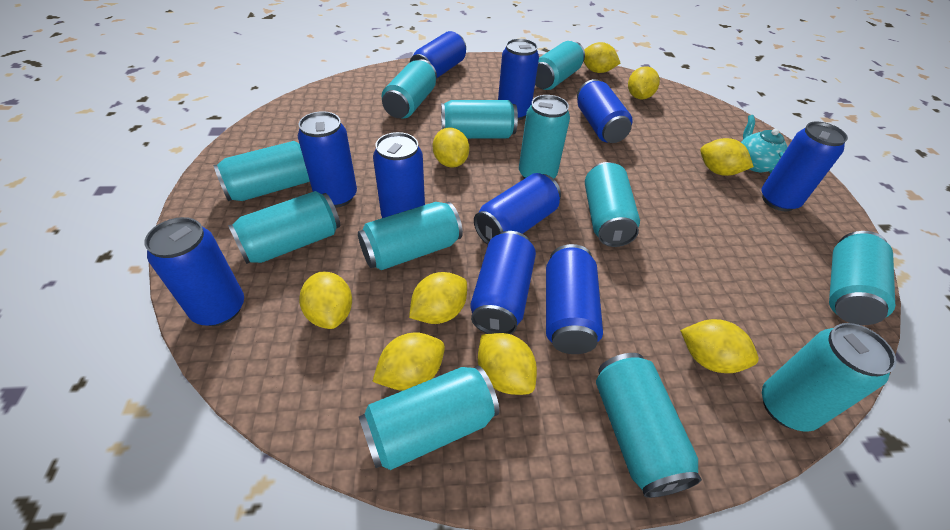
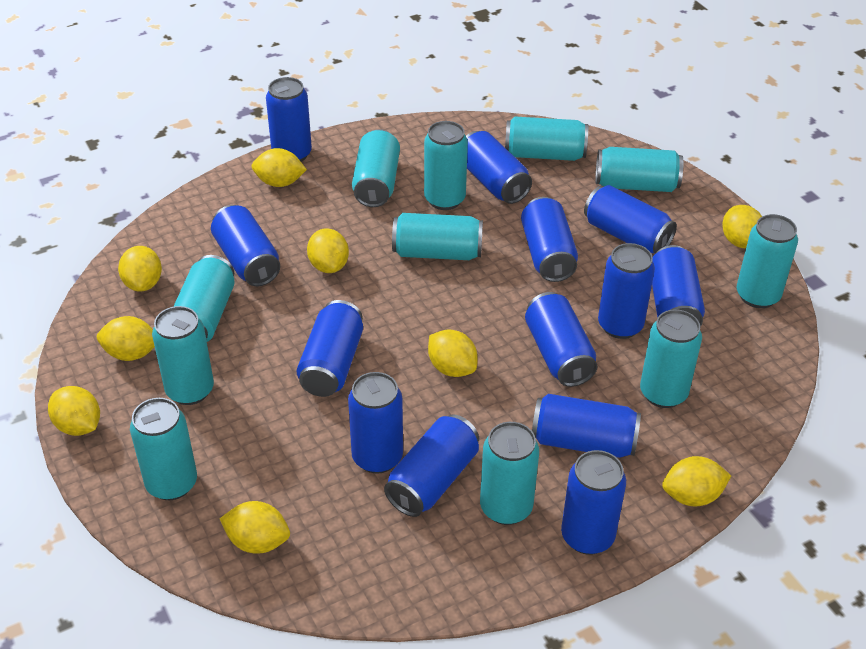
blue can: 10 -> 13
turquoise can: 12 -> 11
turquoise teapot: 1 -> 0

